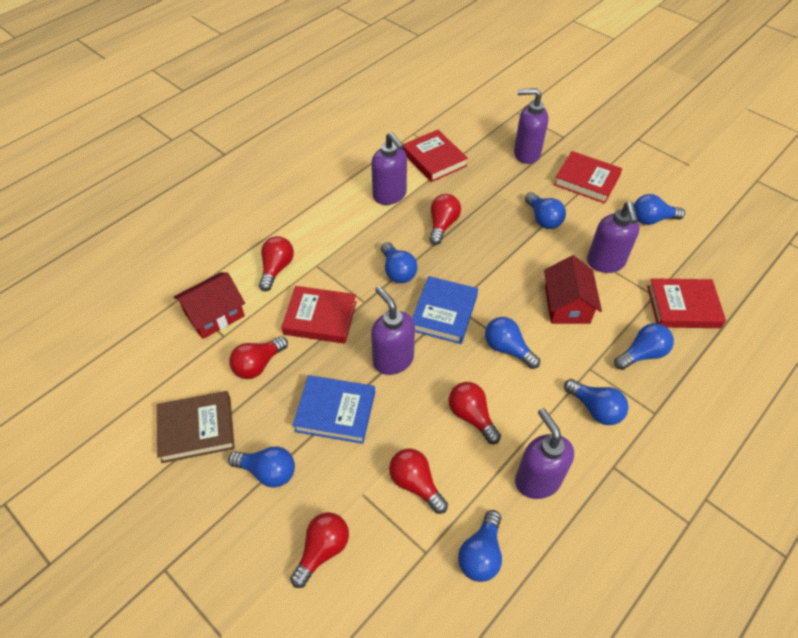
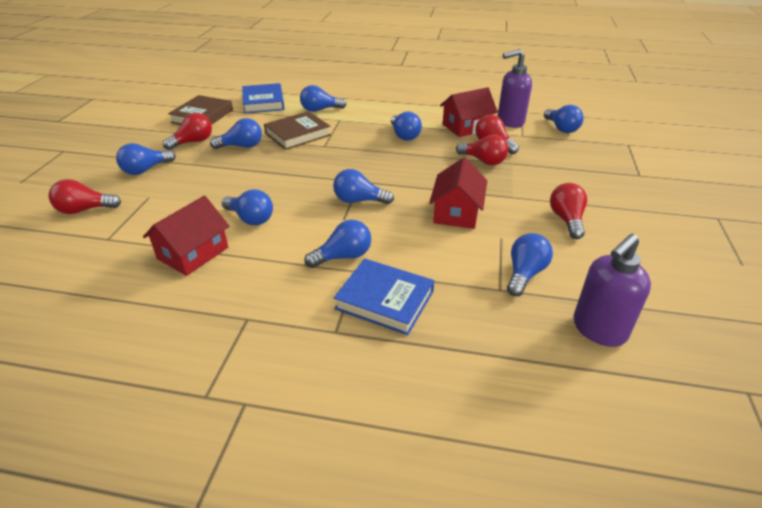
blue light bulb: 8 -> 9
brown book: 1 -> 2
purple soap dispenser: 5 -> 2
red book: 4 -> 0
red house: 2 -> 3
red light bulb: 6 -> 5

